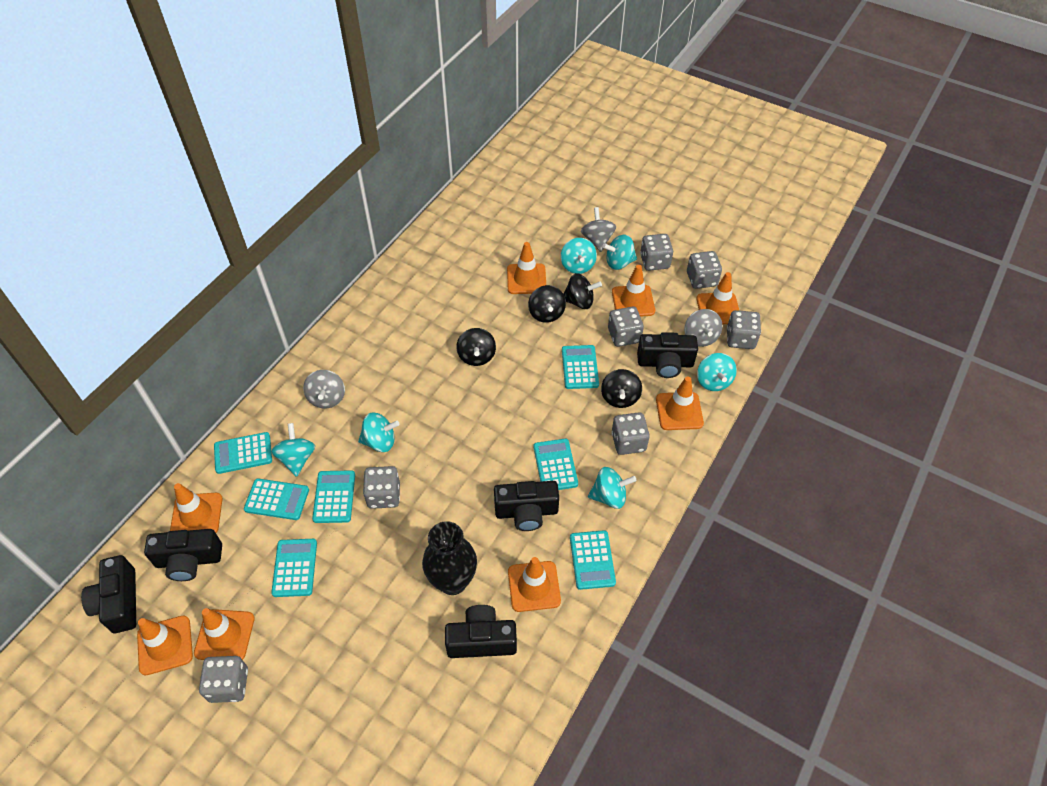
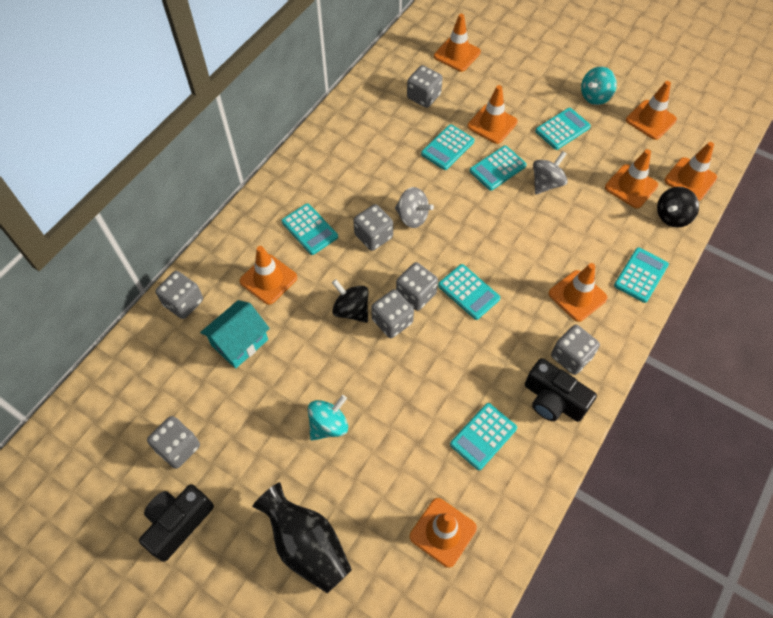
black camera: 5 -> 2
black spinning top: 4 -> 2
grey spinning top: 3 -> 2
turquoise house: 0 -> 1
turquoise spinning top: 6 -> 2

